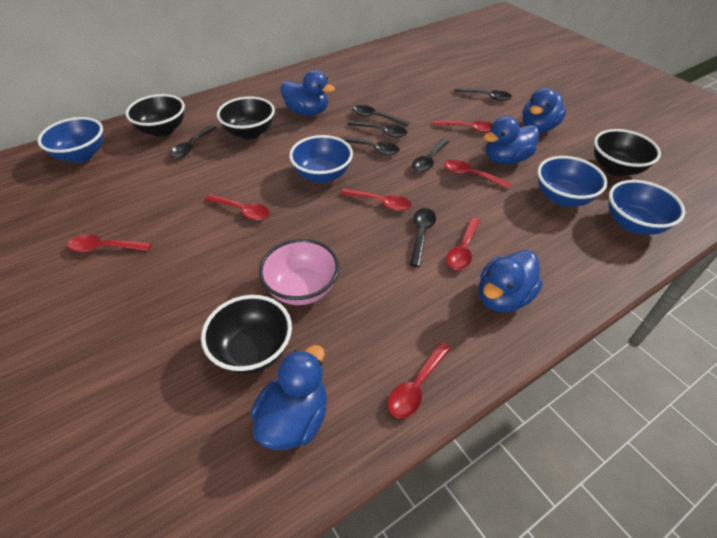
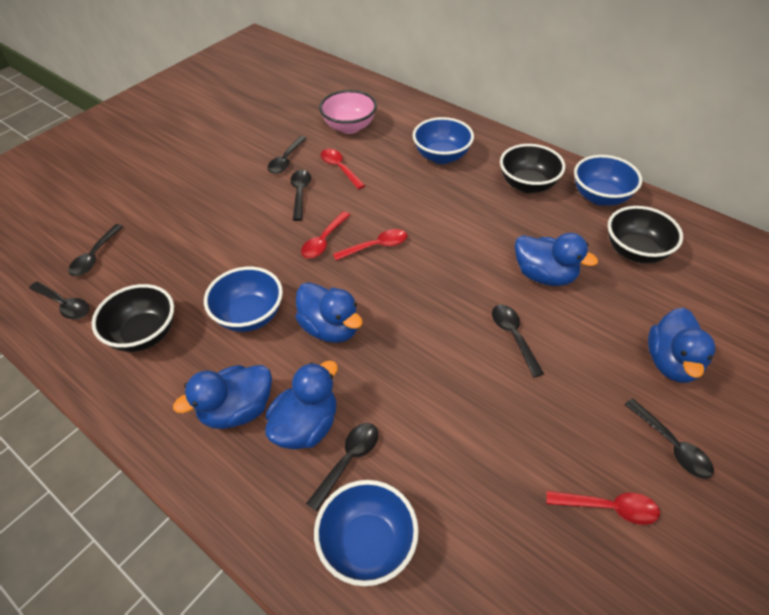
black bowl: 4 -> 3
red spoon: 7 -> 4

